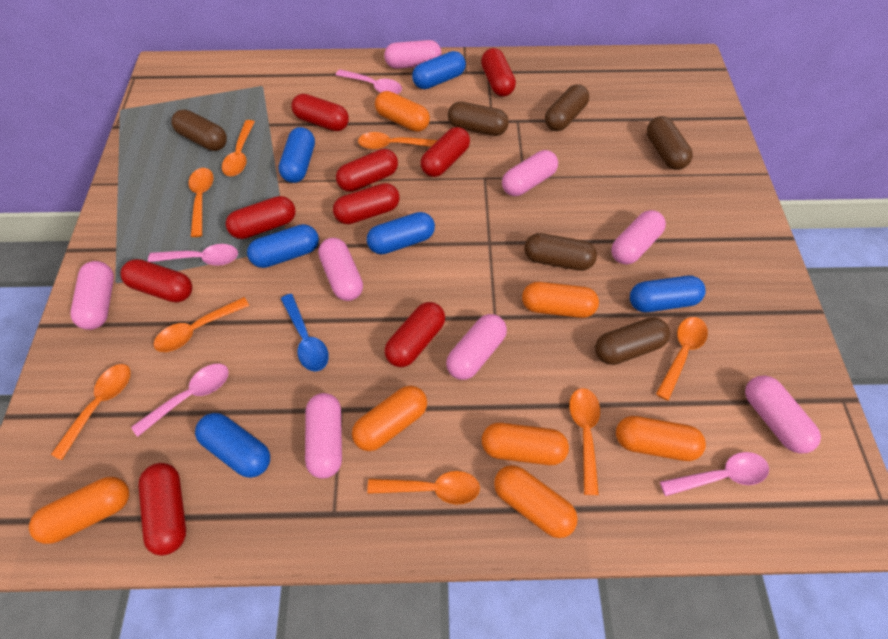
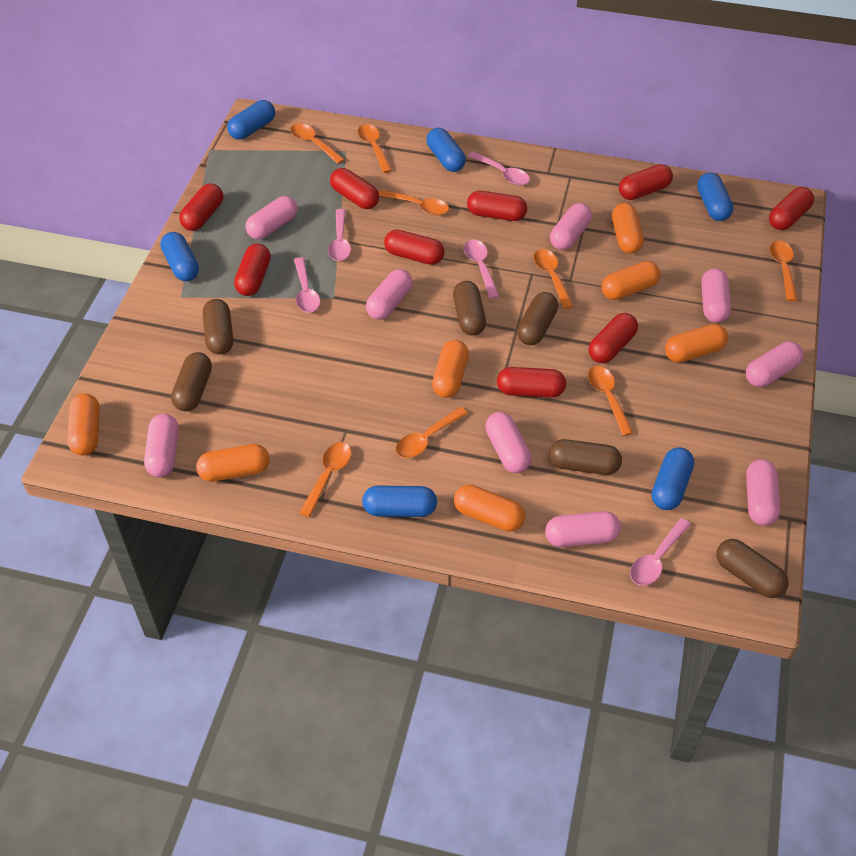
blue spoon: 1 -> 0
pink capsule: 8 -> 9
pink spoon: 4 -> 5

